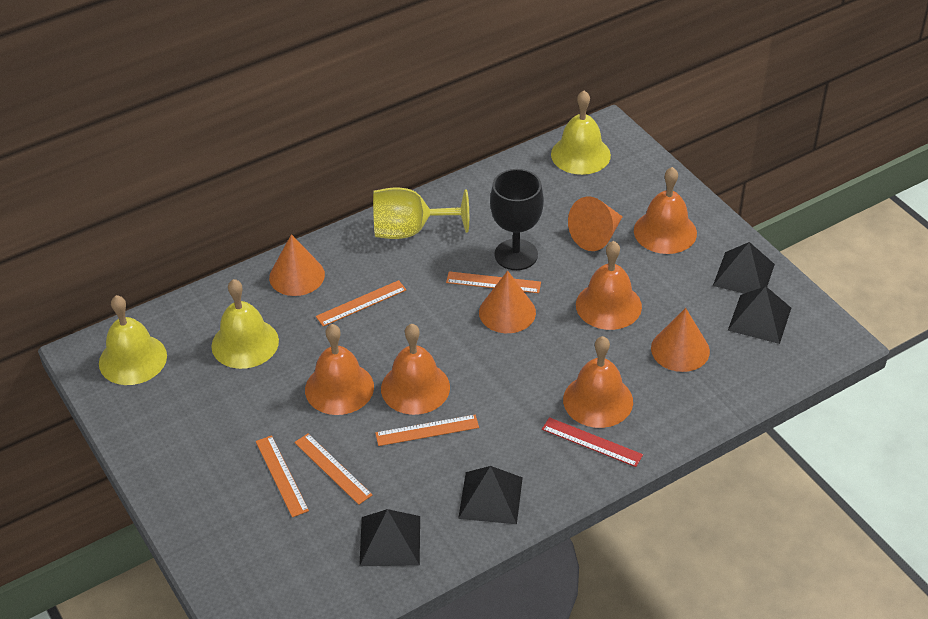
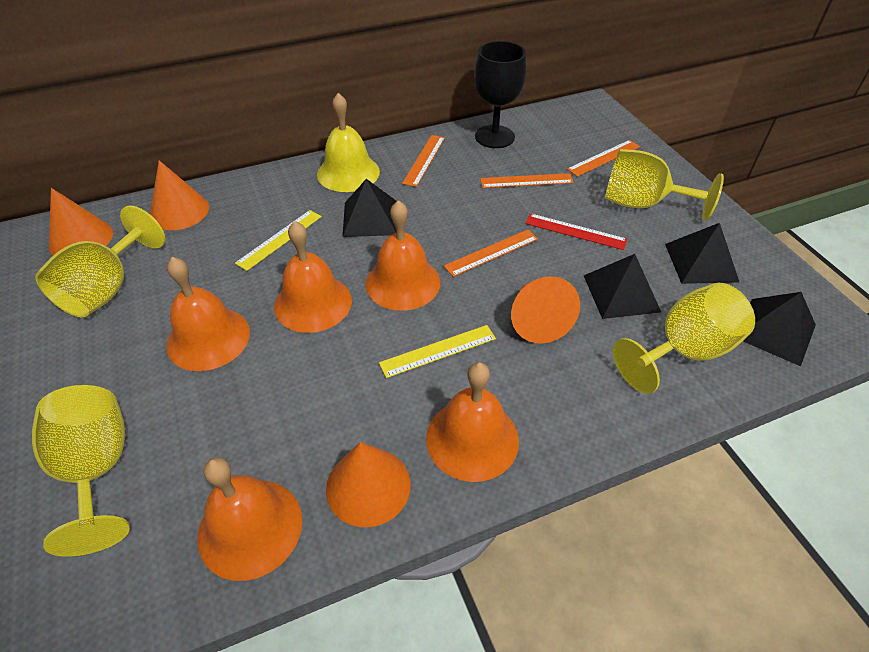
orange ruler: 5 -> 4
yellow bell: 3 -> 1
yellow goblet: 1 -> 4
yellow ruler: 0 -> 2

